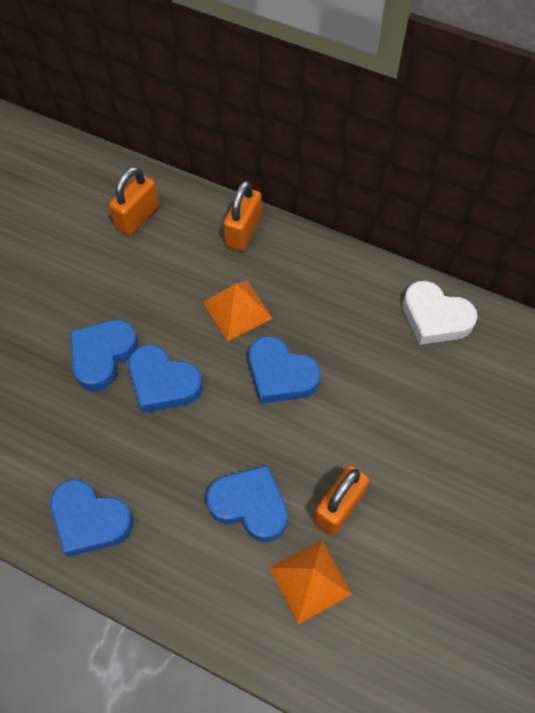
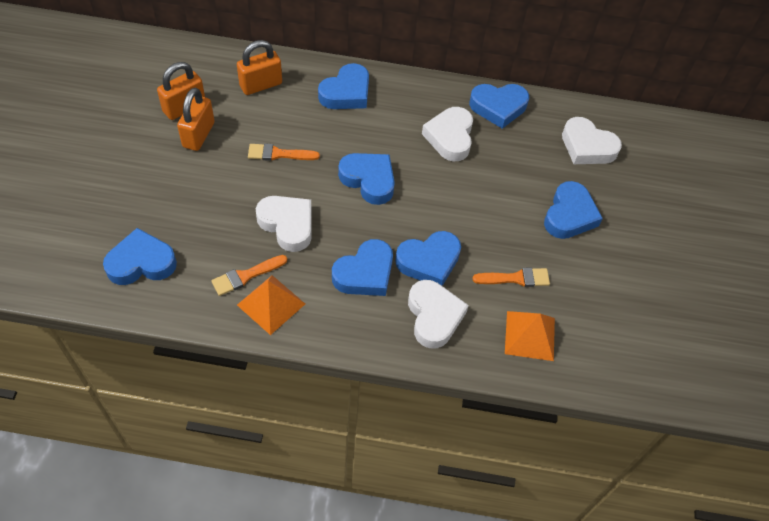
blue heart: 5 -> 7
orange brush: 0 -> 3
white heart: 1 -> 4

